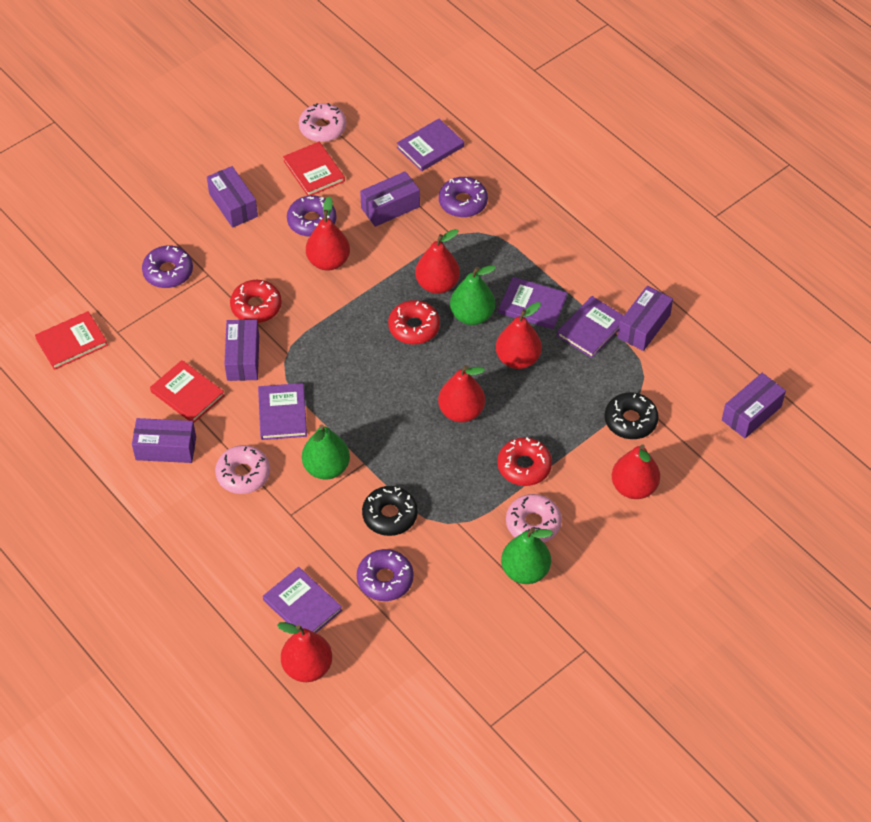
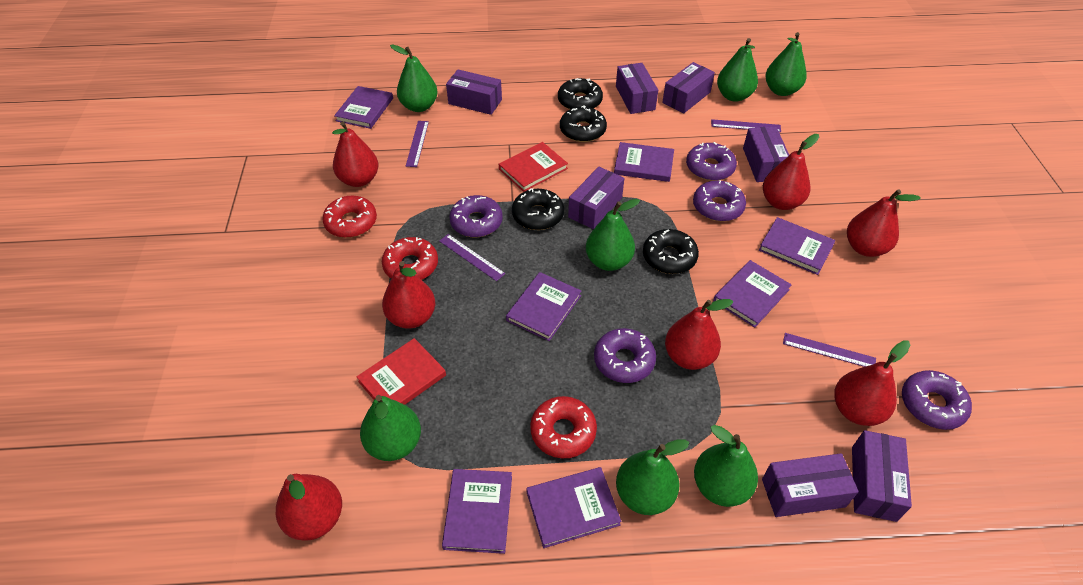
black donut: 2 -> 4
green pear: 3 -> 7
pink donut: 3 -> 0
purple book: 5 -> 7
purple box: 6 -> 7
purple donut: 4 -> 5
purple ruler: 0 -> 4
red book: 3 -> 2
red pear: 6 -> 7

